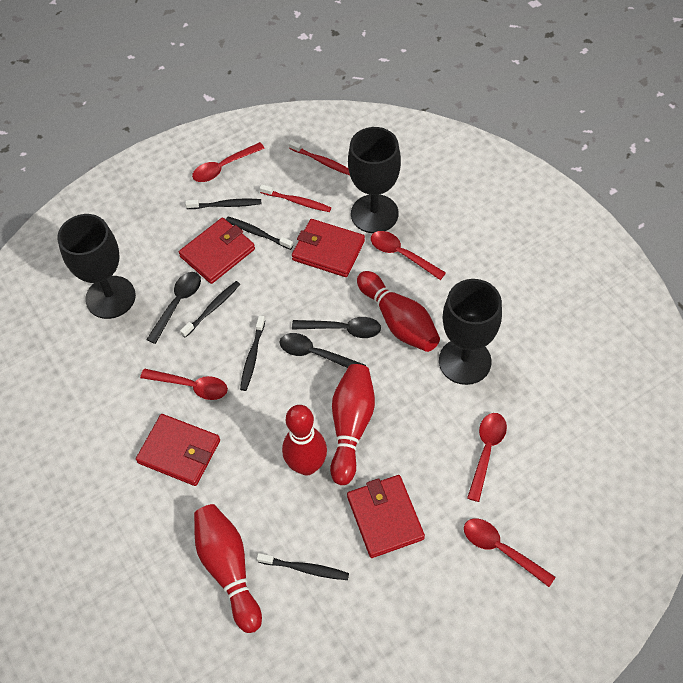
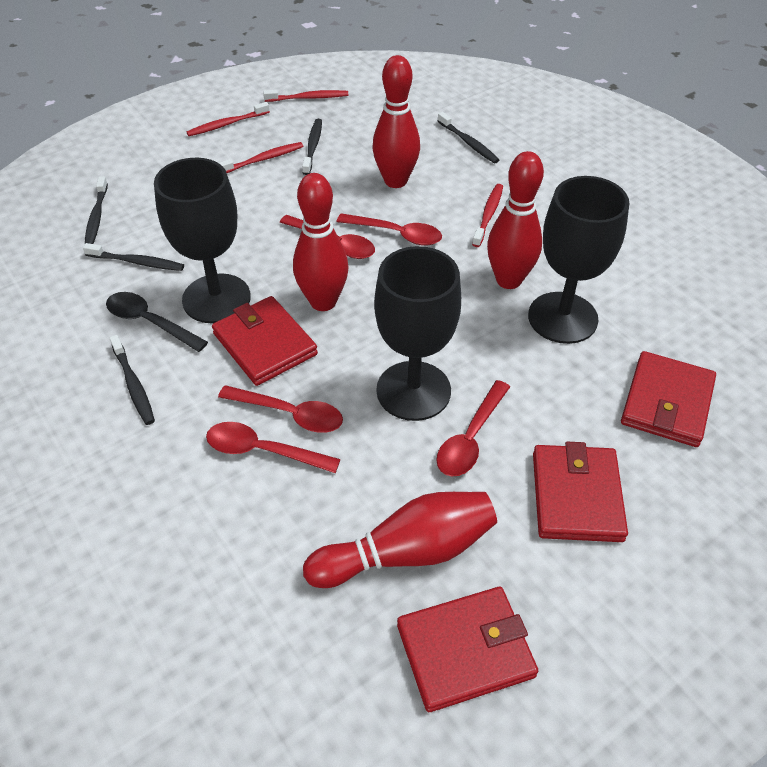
black spoon: 3 -> 1
red toothbrush: 2 -> 4

